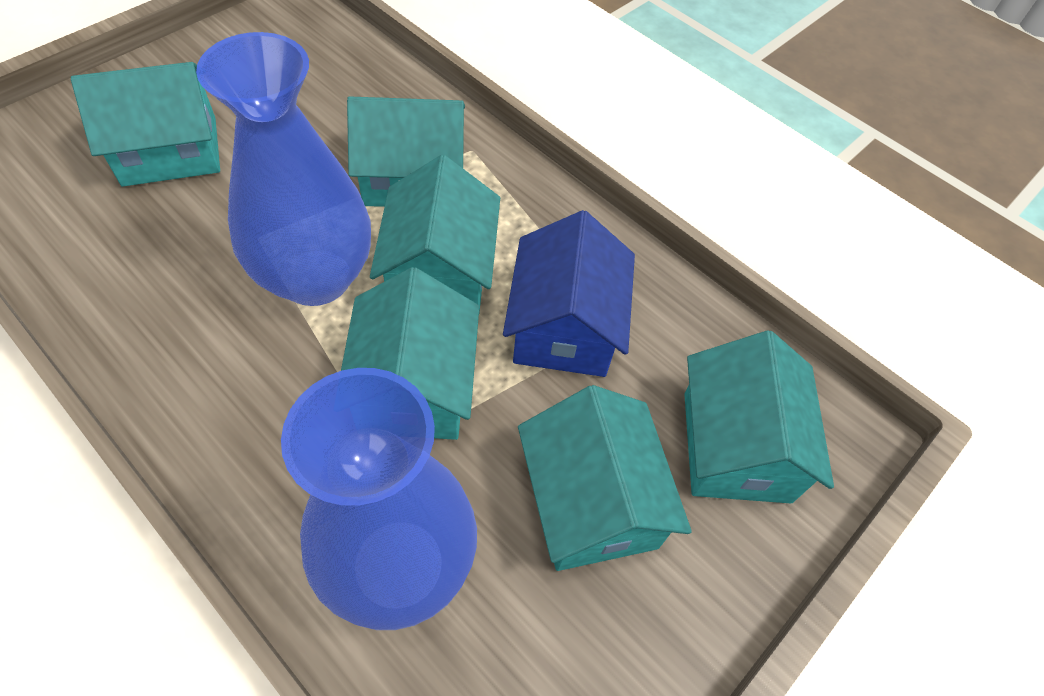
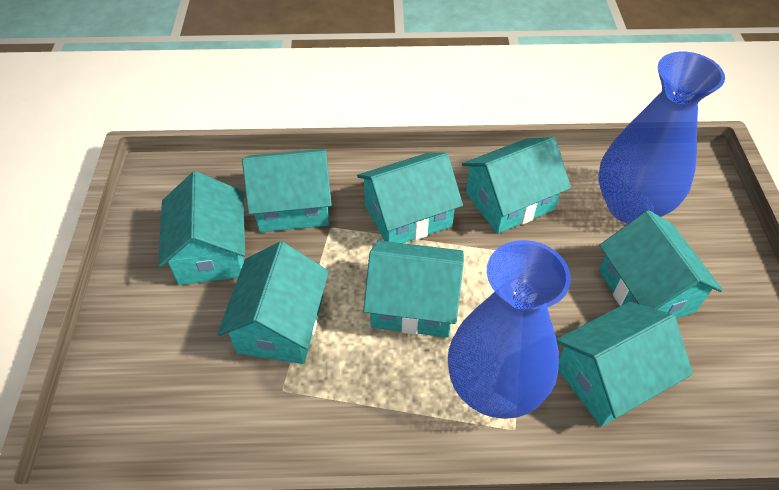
blue house: 1 -> 0
turquoise house: 6 -> 8

